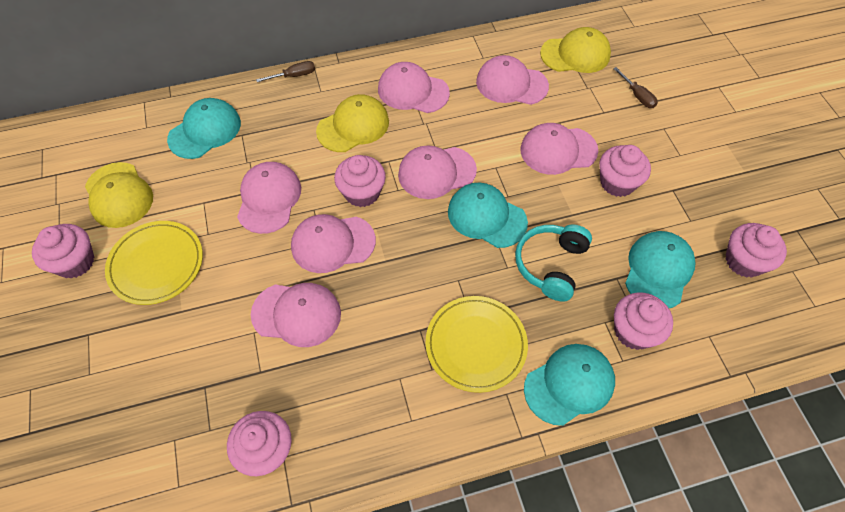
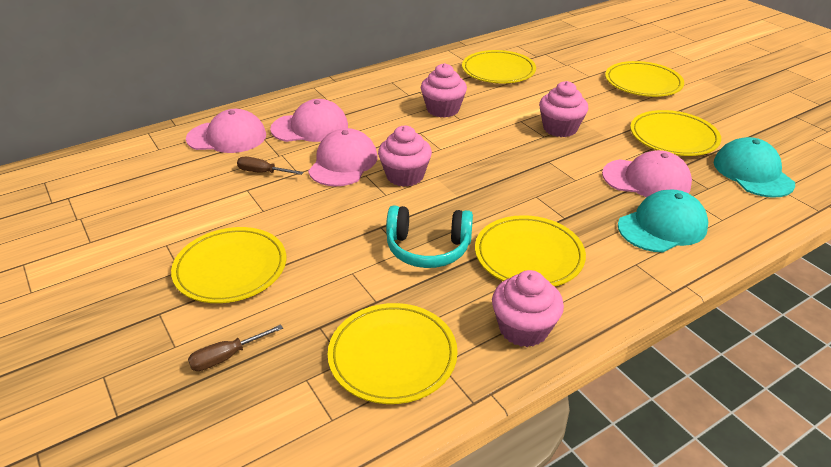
pink cap: 7 -> 4
pink cupcake: 6 -> 4
turquoise cap: 4 -> 2
yellow cap: 3 -> 0
yellow plate: 2 -> 6

